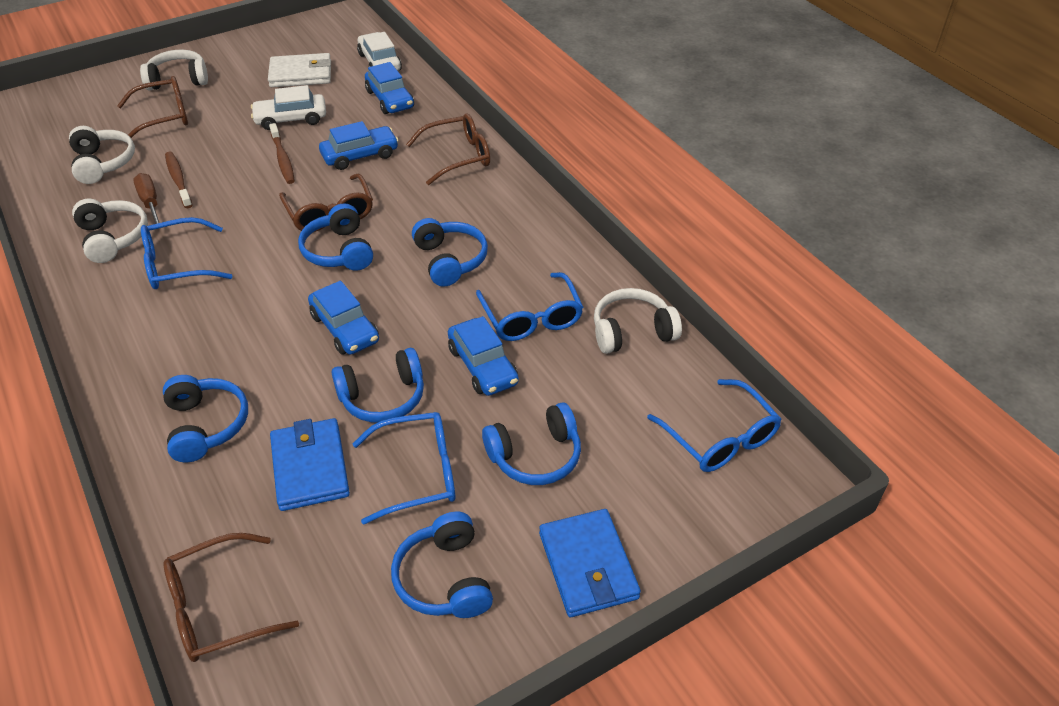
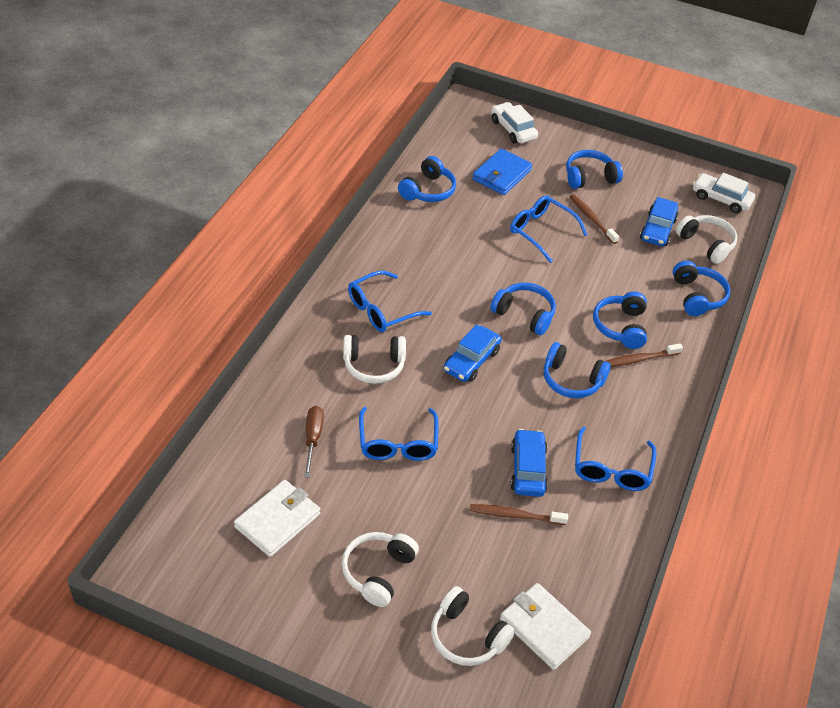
blue car: 4 -> 3
blue wallet: 2 -> 1
brown glasses: 4 -> 0
brown toothbrush: 2 -> 3
white wallet: 1 -> 2

